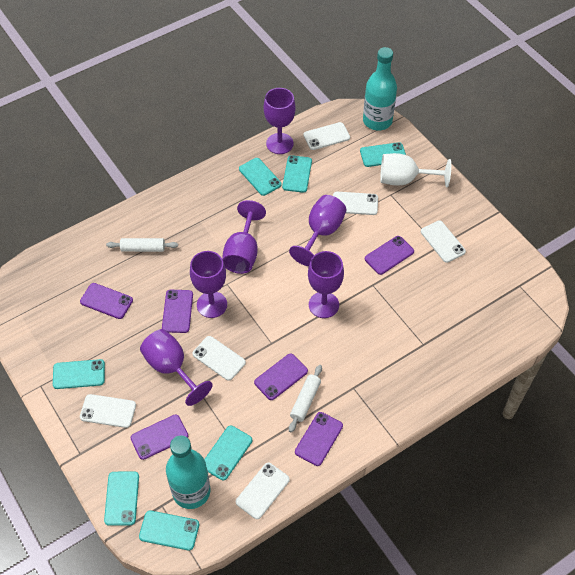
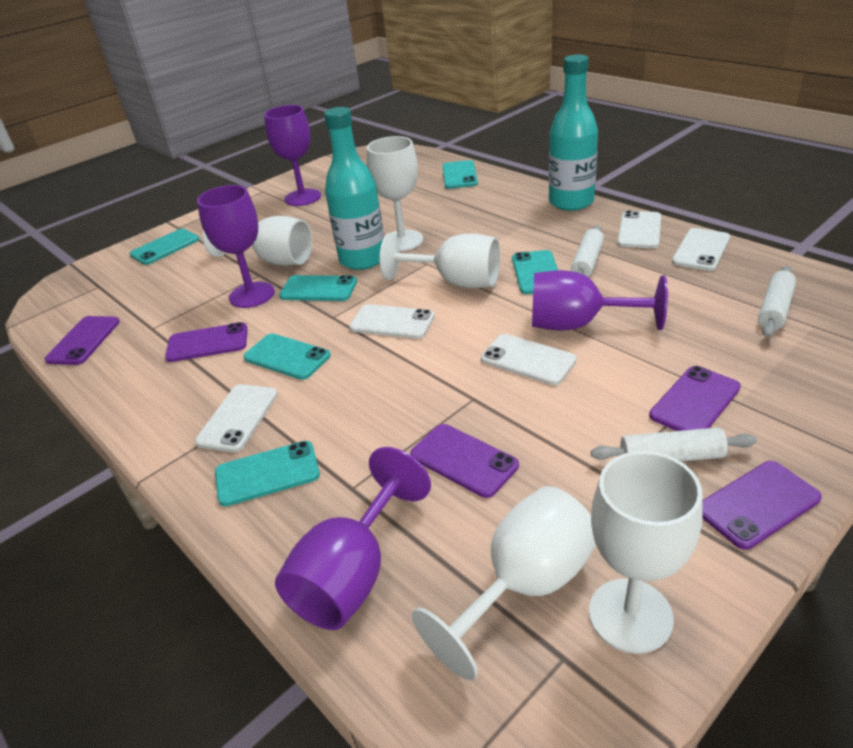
purple goblet: 6 -> 4
purple phone: 6 -> 5
turquoise phone: 7 -> 6
white goblet: 1 -> 5
white phone: 6 -> 5
white rolling pin: 2 -> 3

